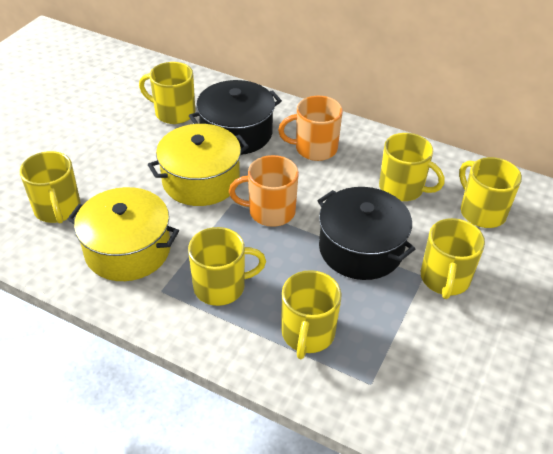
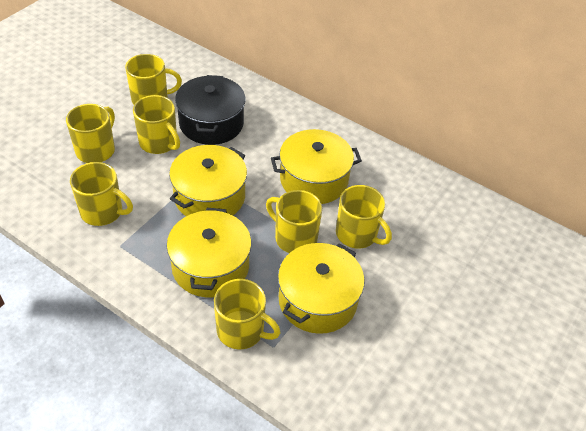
black pot: 2 -> 1
orange mug: 2 -> 0
yellow pot: 2 -> 4

